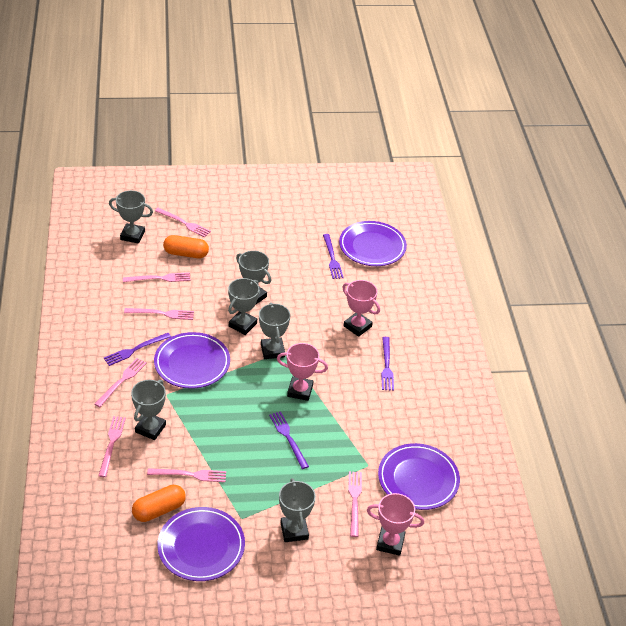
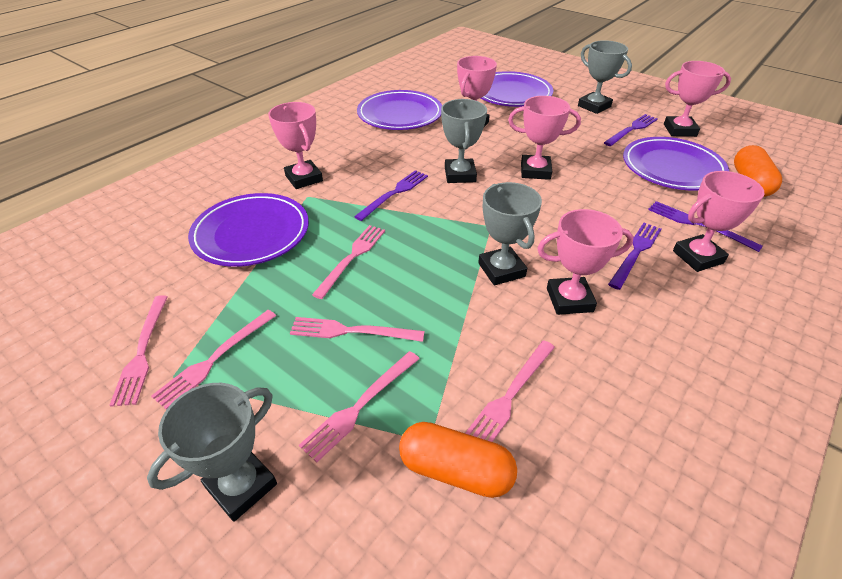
grey trophy: 6 -> 4
pink fork: 7 -> 6
pink trophy: 3 -> 6

